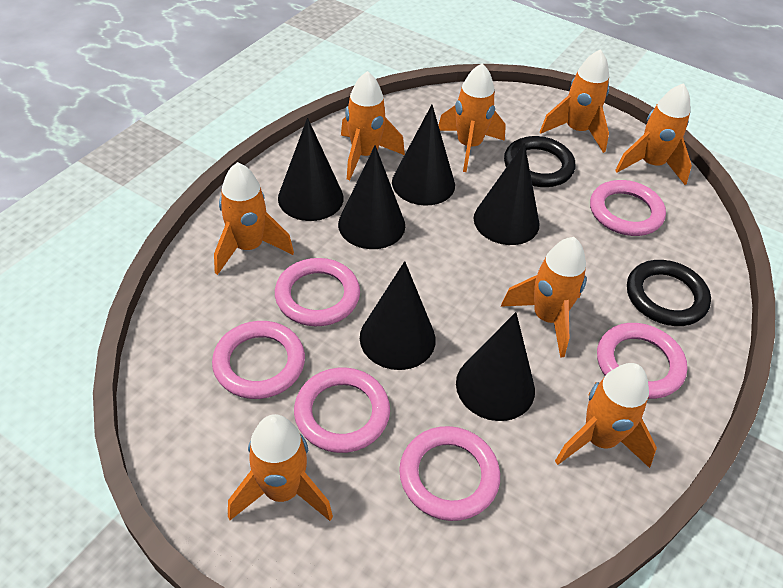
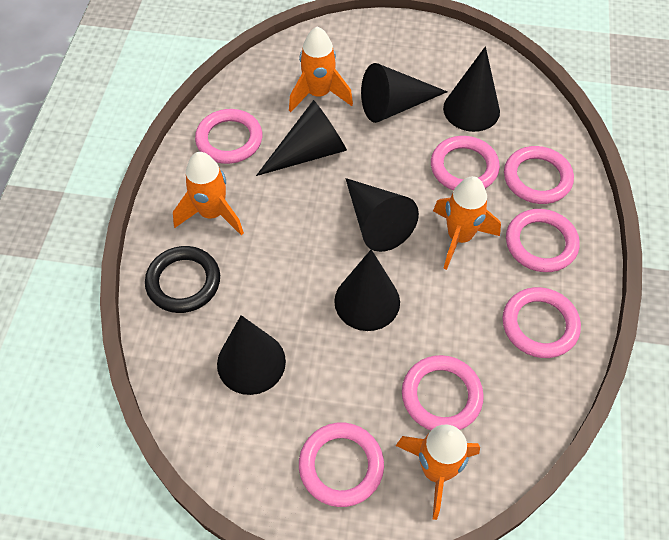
black ring: 2 -> 1
orange rocket: 8 -> 4
pink ring: 6 -> 7

